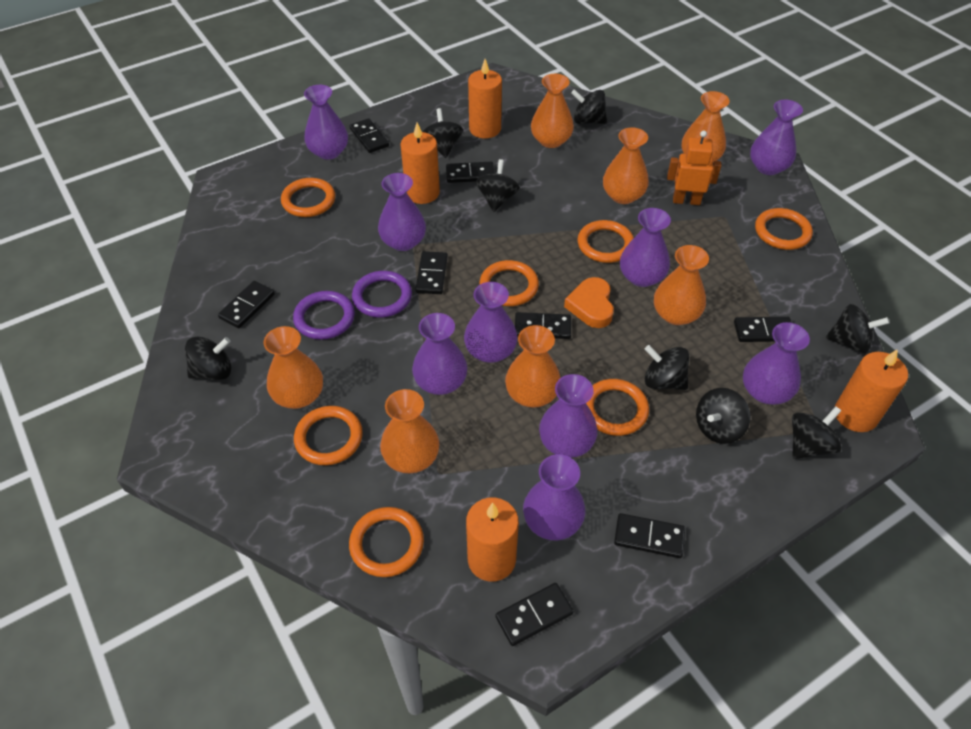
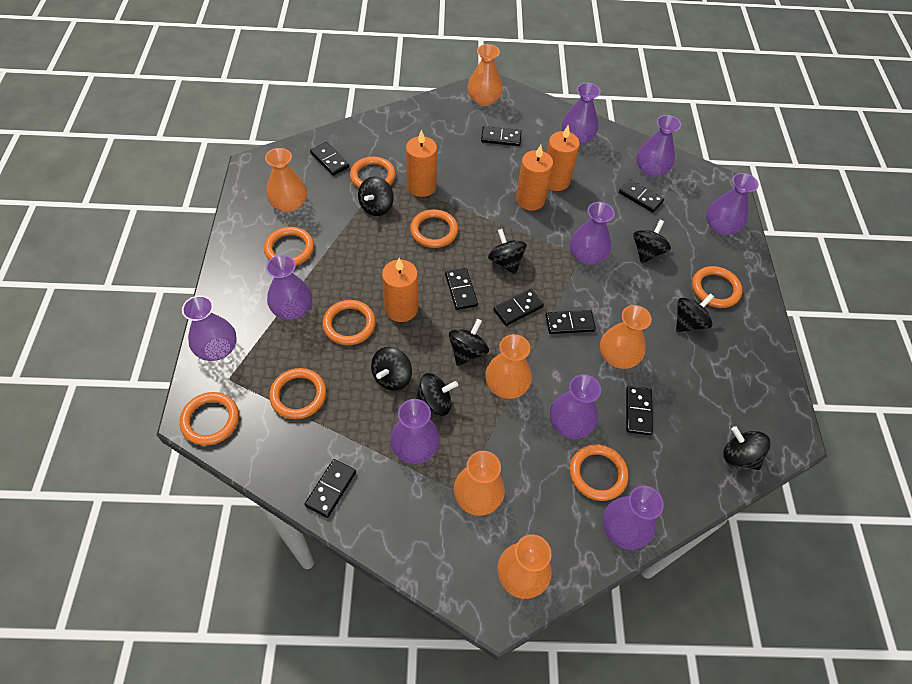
orange heart: 1 -> 0
orange ring: 7 -> 8
orange robot: 1 -> 0
orange vase: 7 -> 6
purple ring: 2 -> 0

